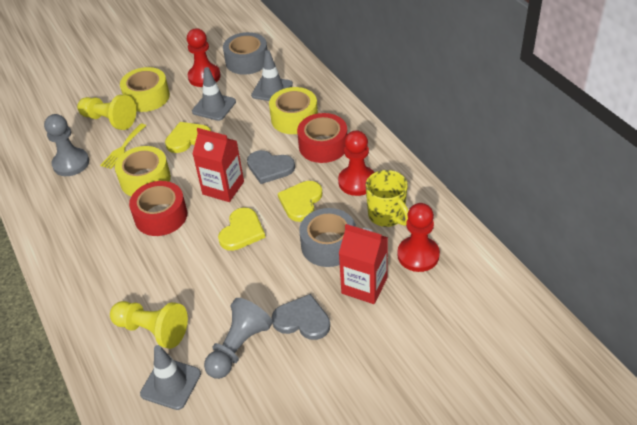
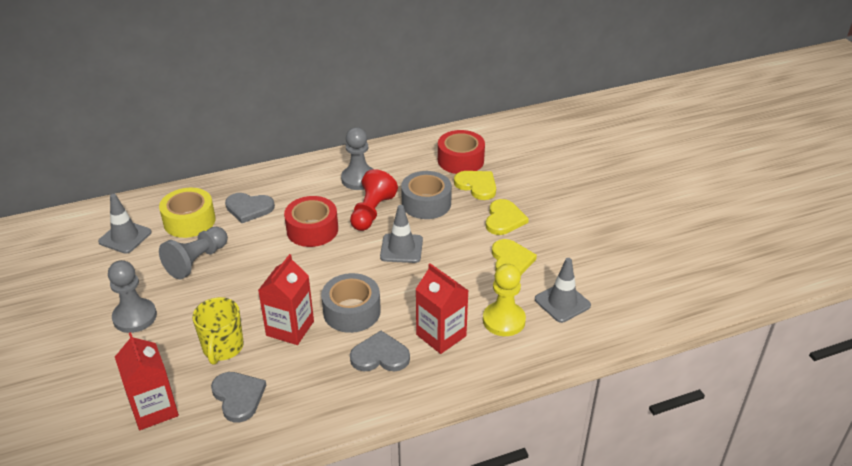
grey heart: 2 -> 3
grey pawn: 2 -> 3
red carton: 2 -> 3
red pawn: 3 -> 1
yellow fork: 1 -> 0
yellow pawn: 2 -> 1
yellow tape: 3 -> 1

